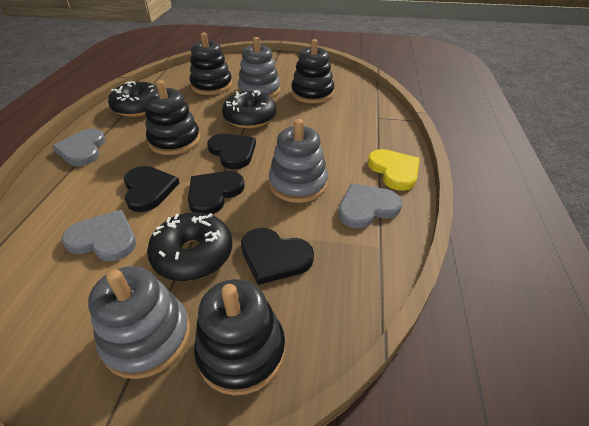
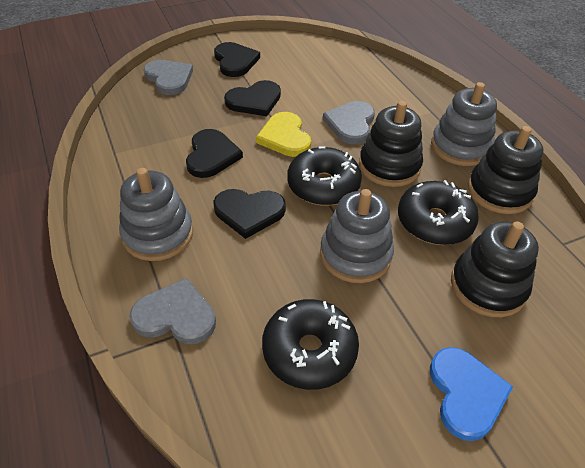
black stacking toy: 4 -> 3
blue heart: 0 -> 1

